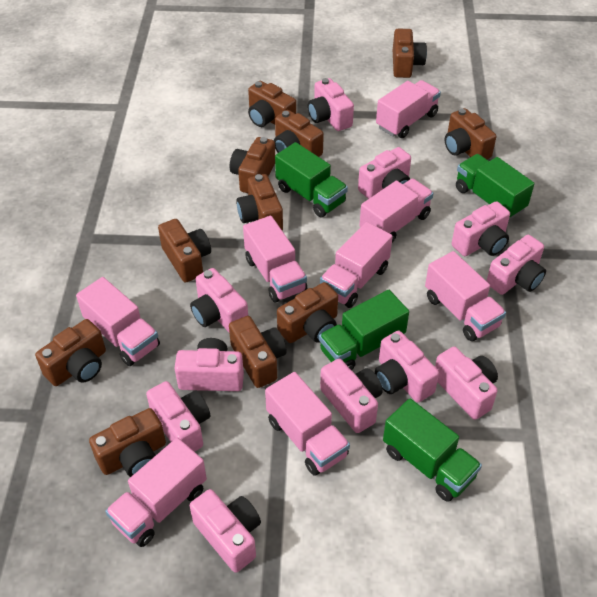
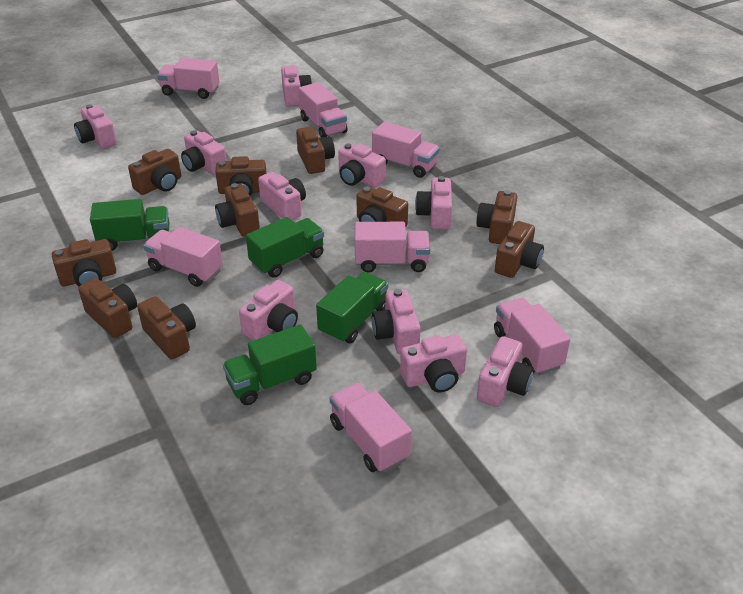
brown camera: 11 -> 10
pink camera: 11 -> 10
pink truck: 8 -> 7

